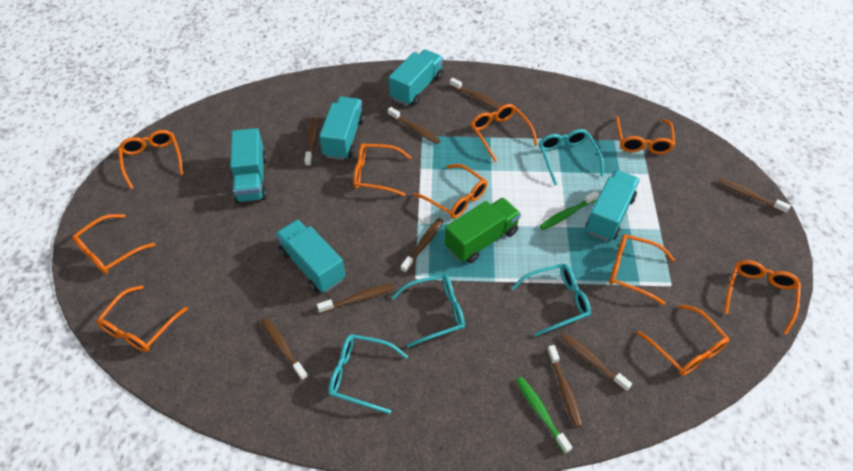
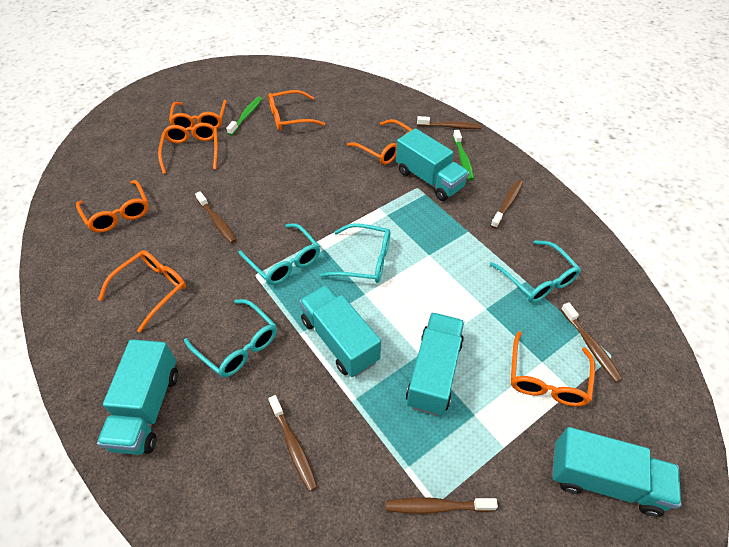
brown toothbrush: 9 -> 6
green truck: 1 -> 0
orange glasses: 10 -> 7

